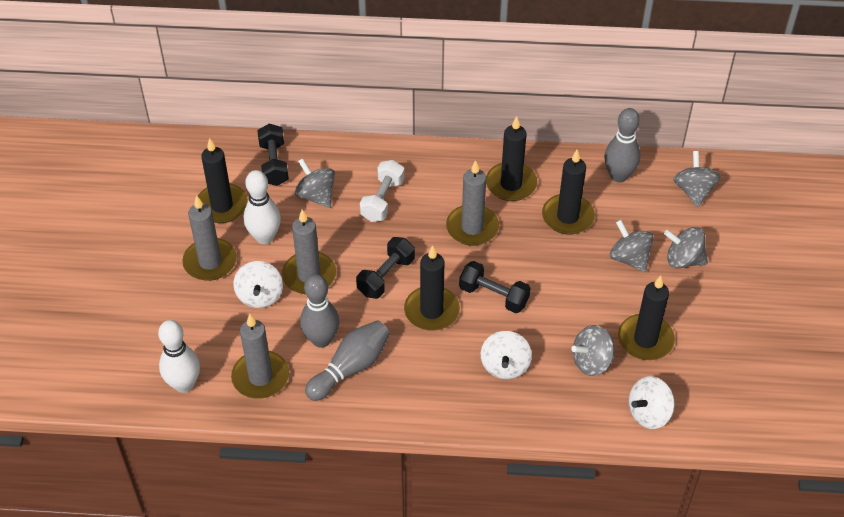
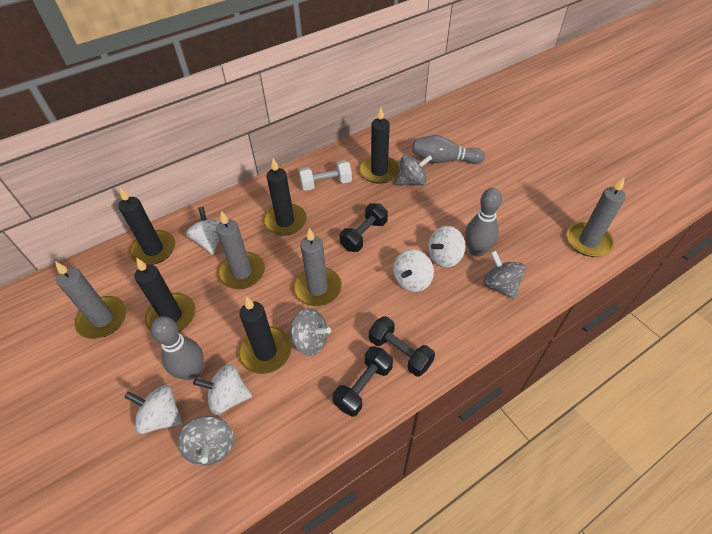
grey spinning top: 5 -> 4
white bowling pin: 2 -> 0
white spinning top: 3 -> 5

